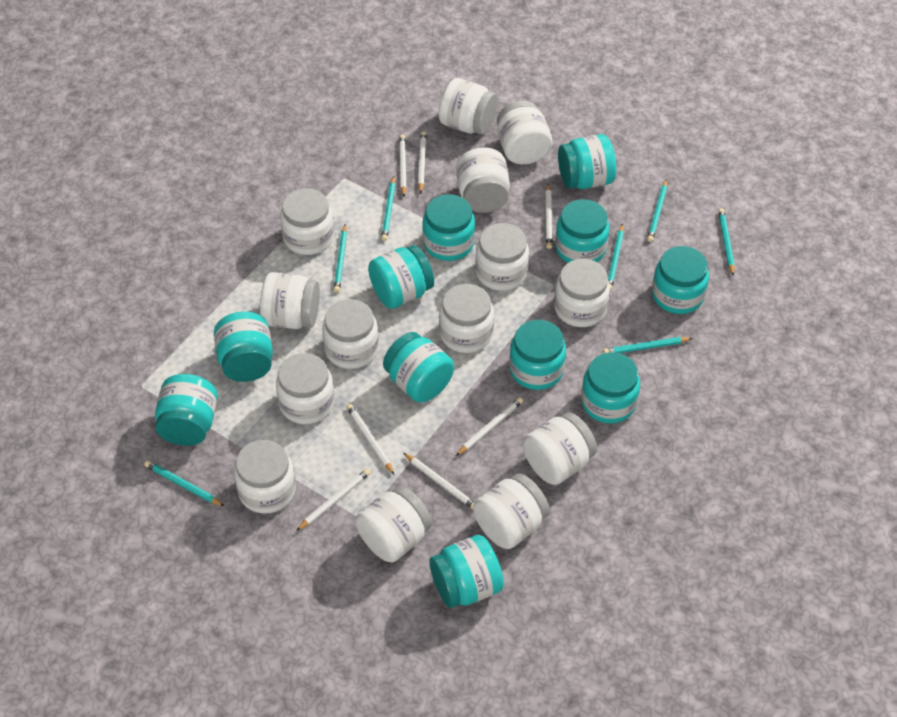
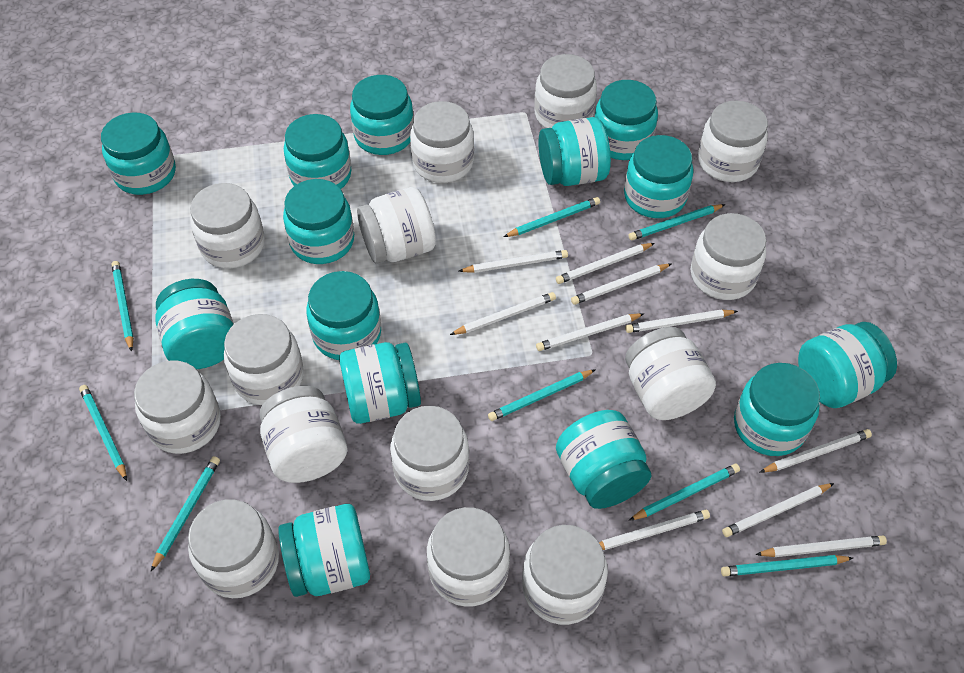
turquoise jar: 11 -> 14
turquoise pencil: 7 -> 8
white pencil: 7 -> 10

